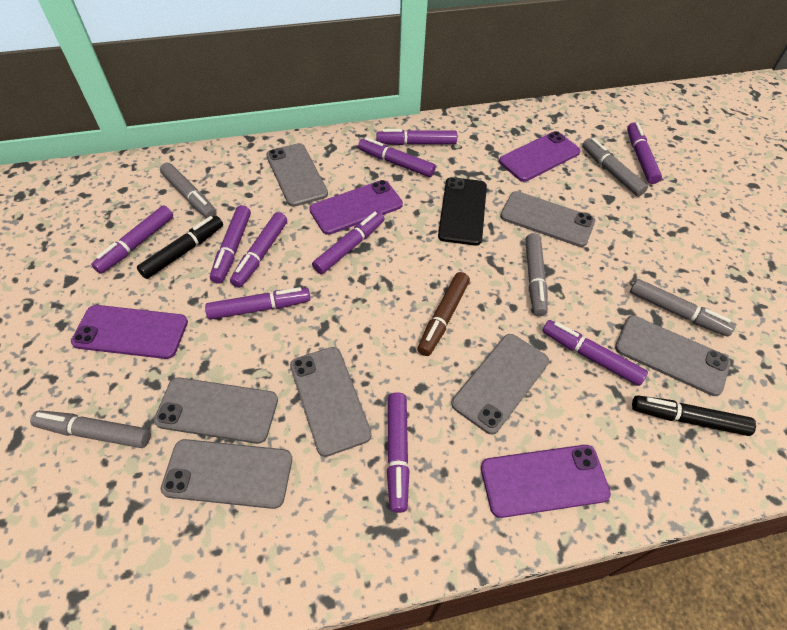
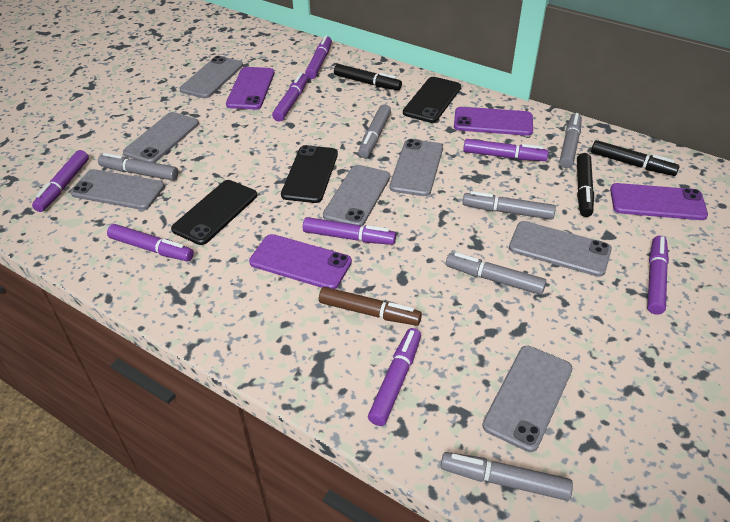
black marker: 2 -> 3
black phone: 1 -> 3
grey marker: 5 -> 6
purple marker: 10 -> 8

